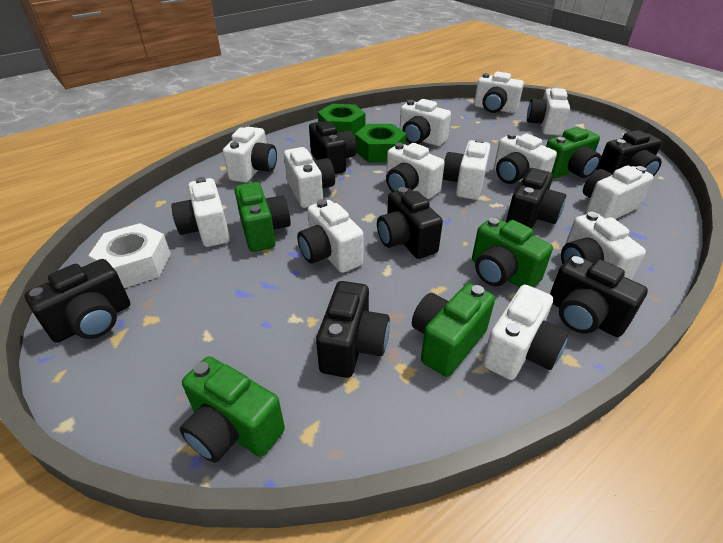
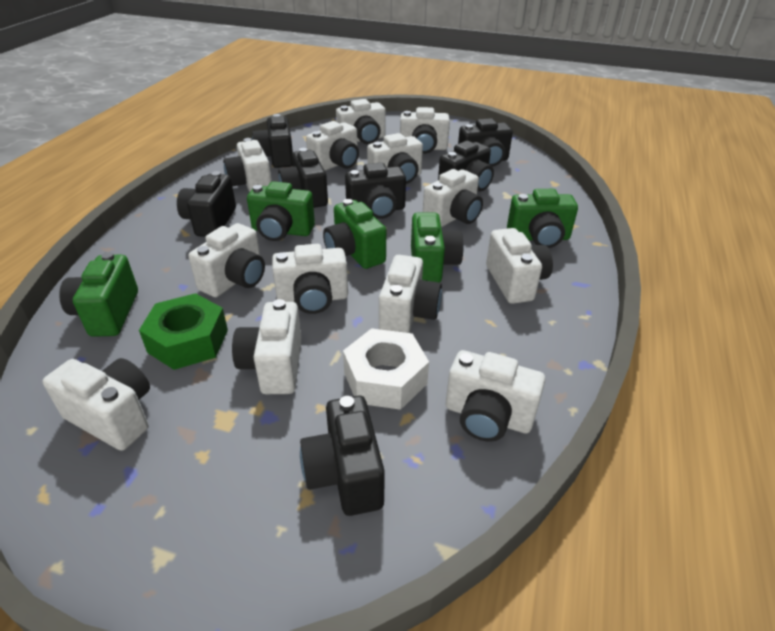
green nut: 2 -> 1

